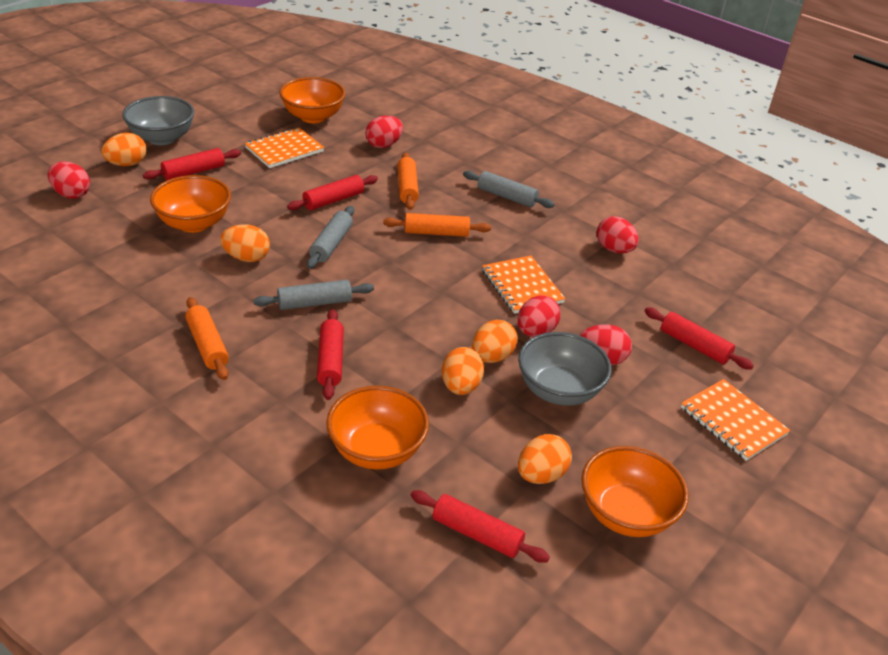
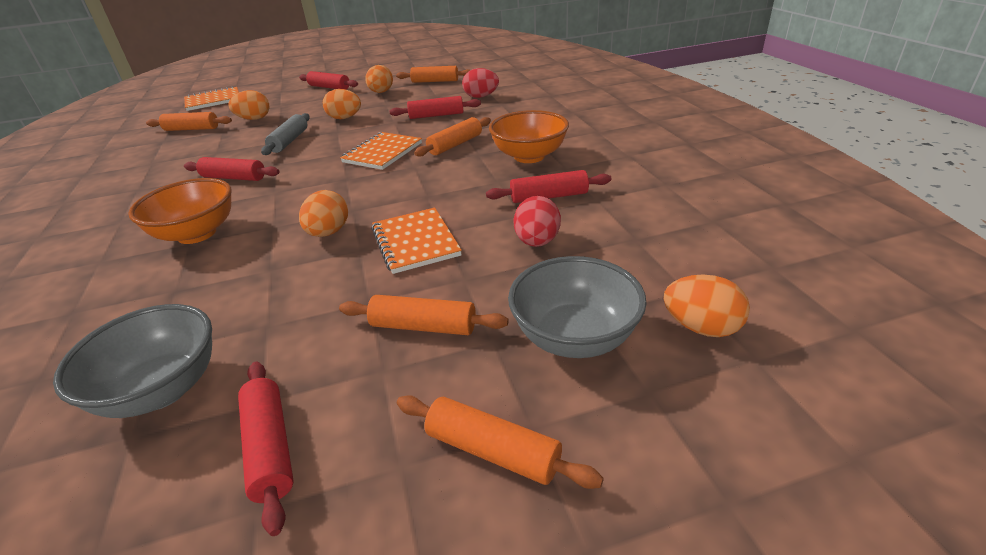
grey rolling pin: 3 -> 1
orange bowl: 4 -> 2
orange rolling pin: 3 -> 5
red egg: 5 -> 2

